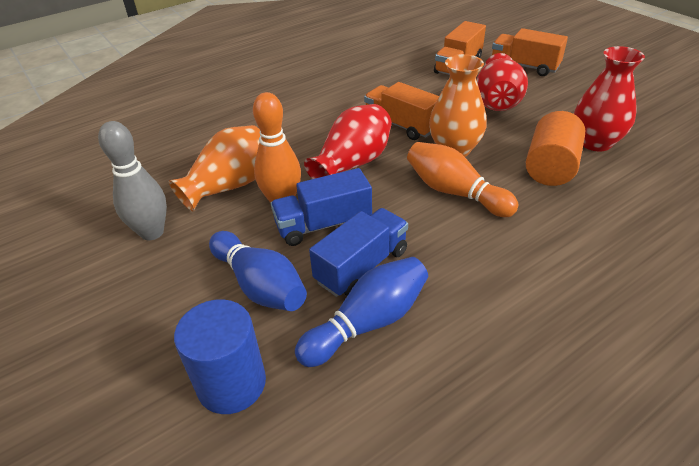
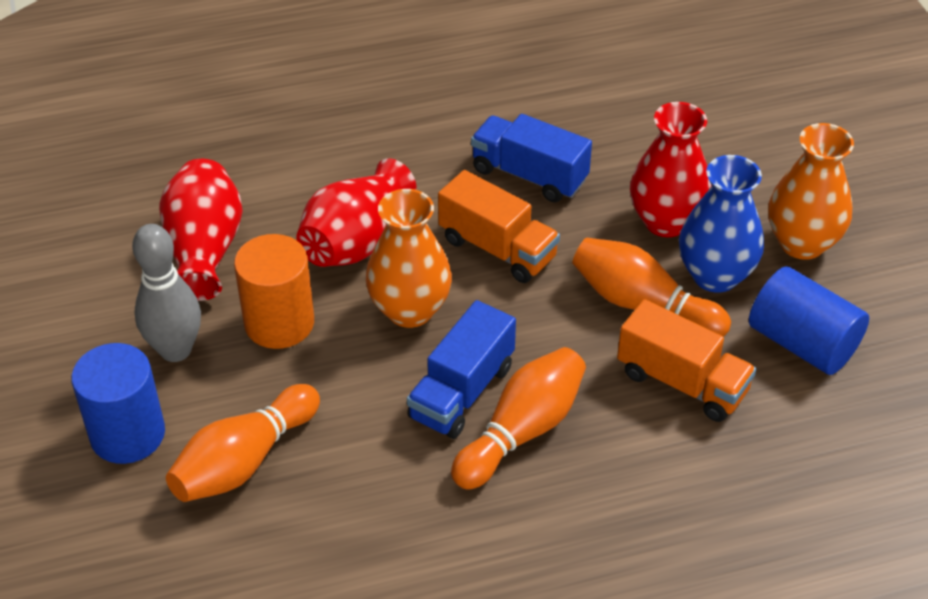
blue bowling pin: 2 -> 0
blue cylinder: 1 -> 2
blue vase: 0 -> 1
orange bowling pin: 2 -> 3
orange truck: 3 -> 2

